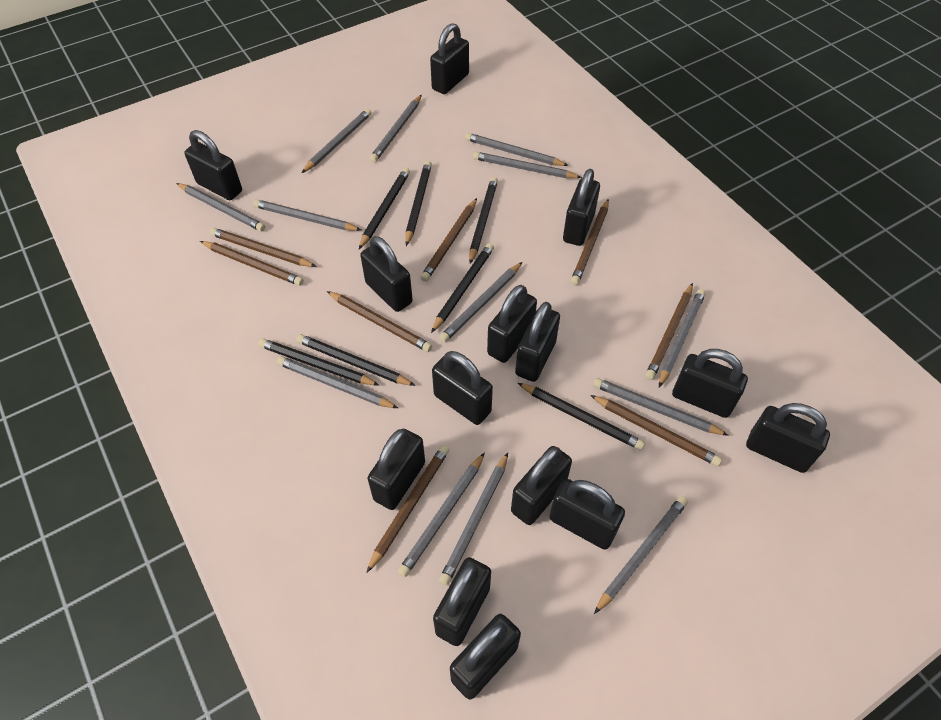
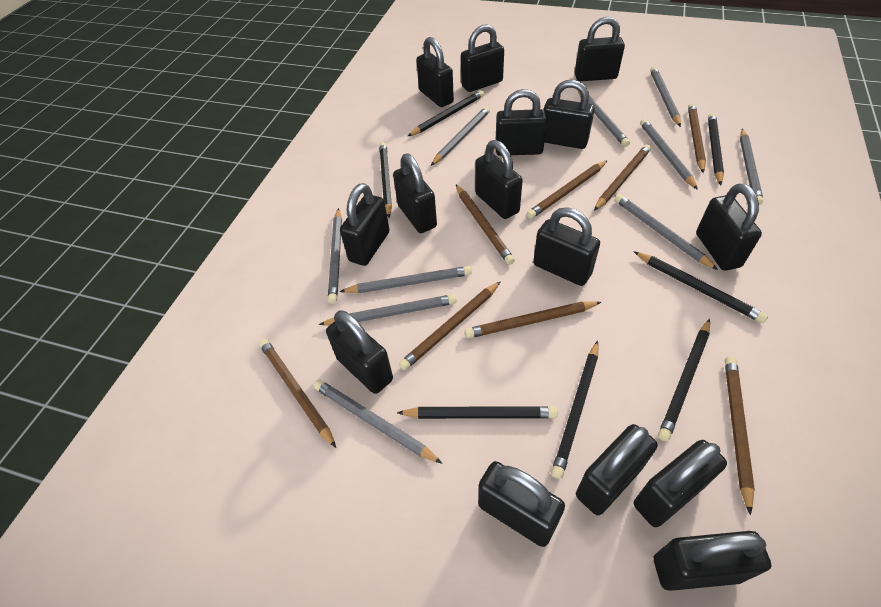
black padlock: 14 -> 15
grey pencil: 13 -> 10

